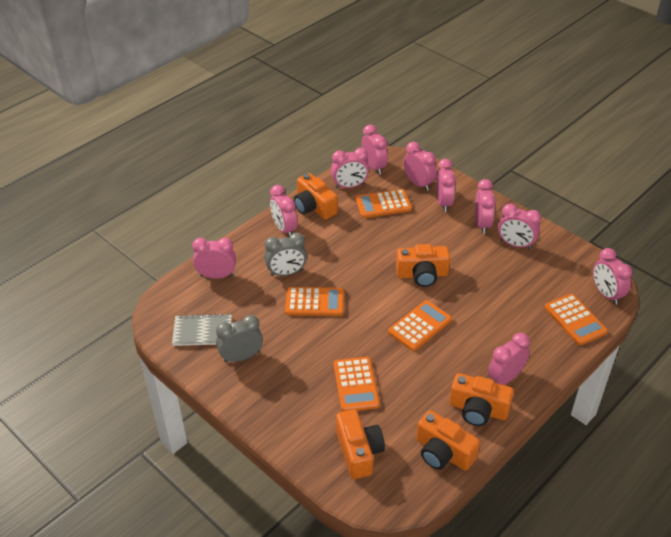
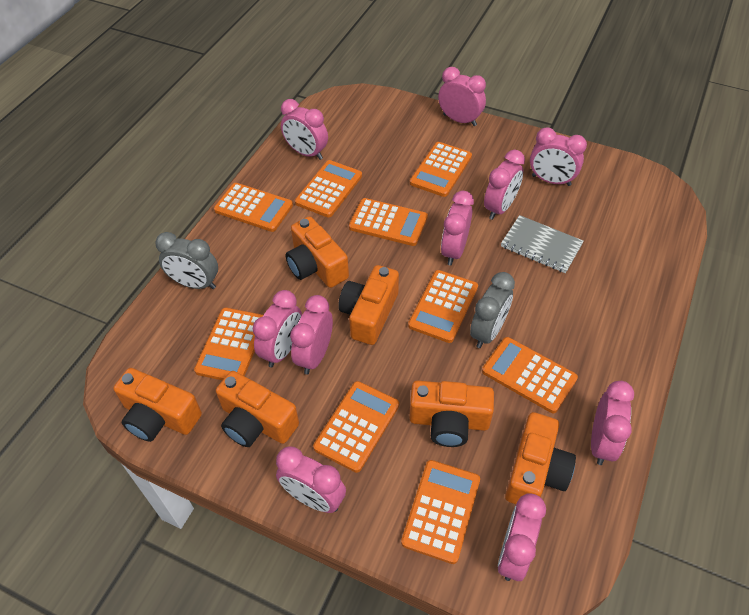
orange calculator: 5 -> 9
orange camera: 5 -> 6

